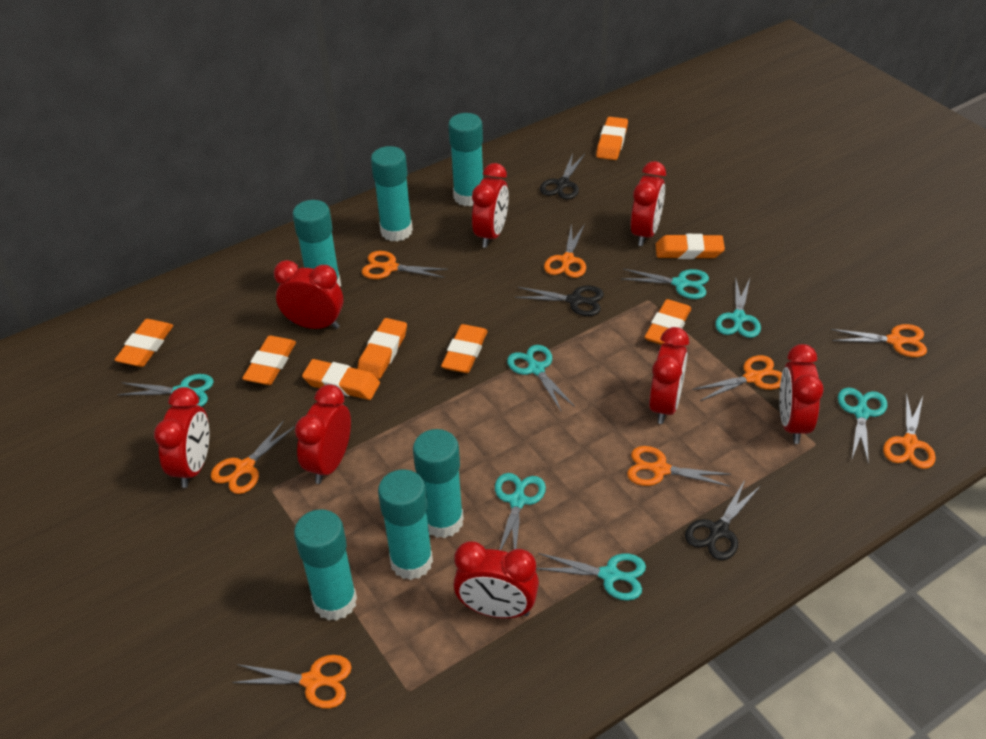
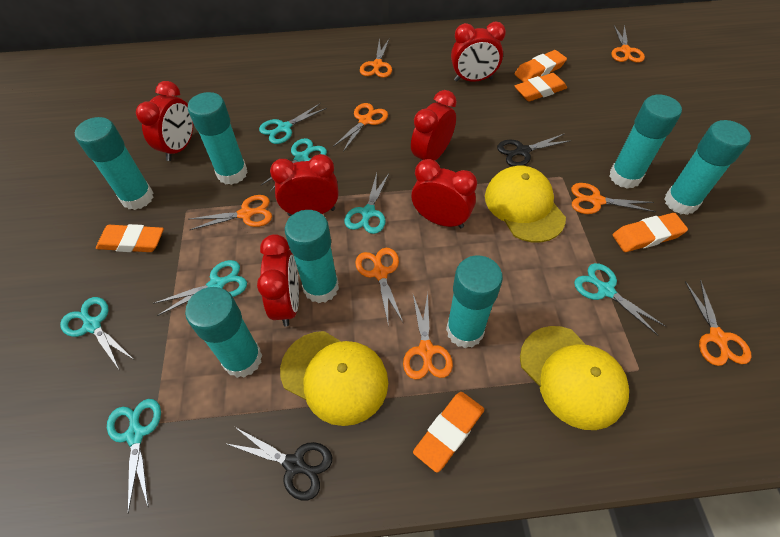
black scissors: 3 -> 2
orange eraser: 8 -> 5
red clock: 8 -> 6
turquoise glue stick: 6 -> 7
yellow cap: 0 -> 3

